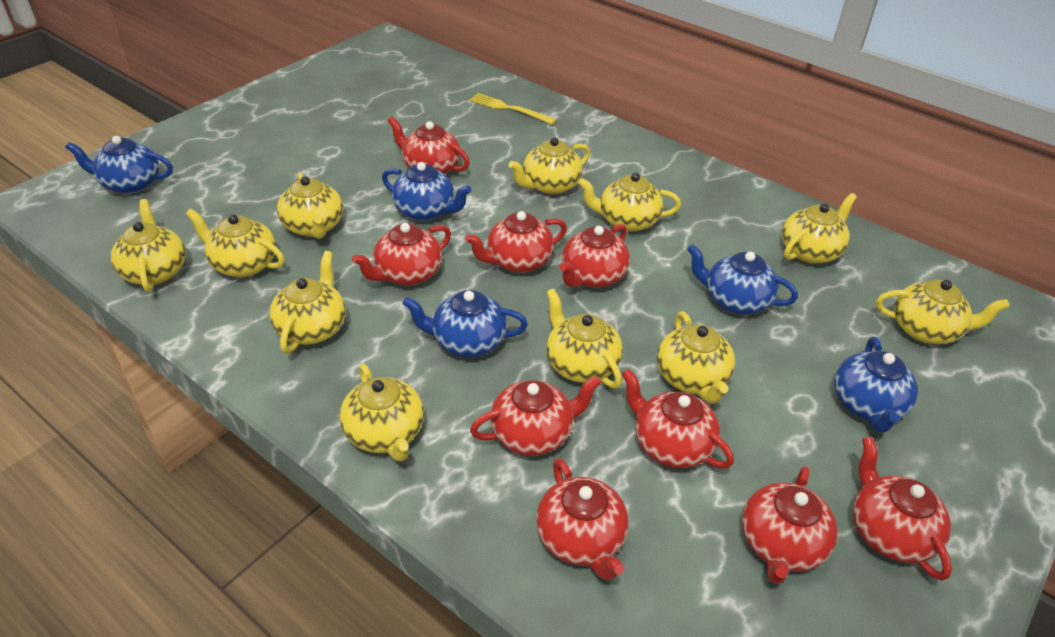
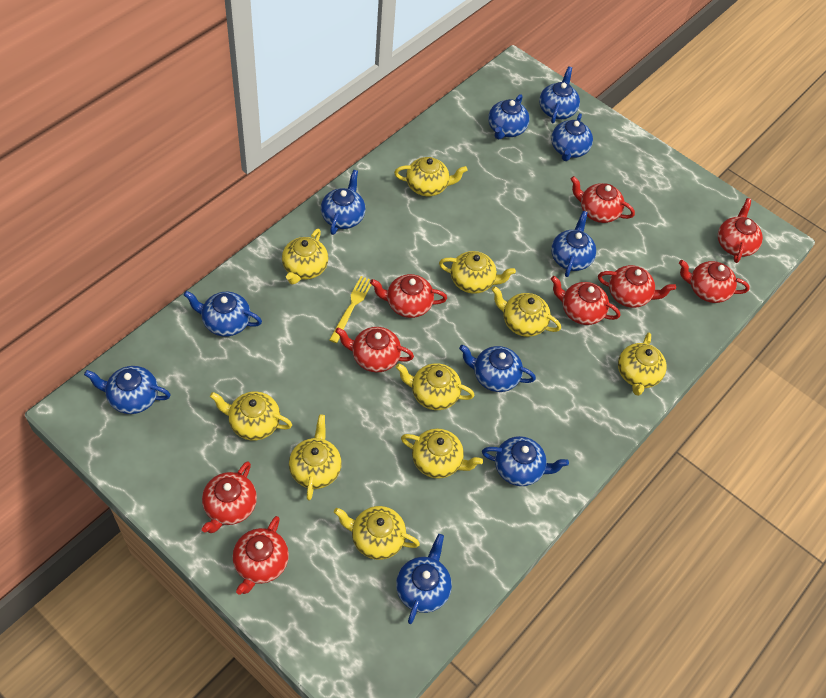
blue teapot: 5 -> 10
yellow teapot: 11 -> 10

